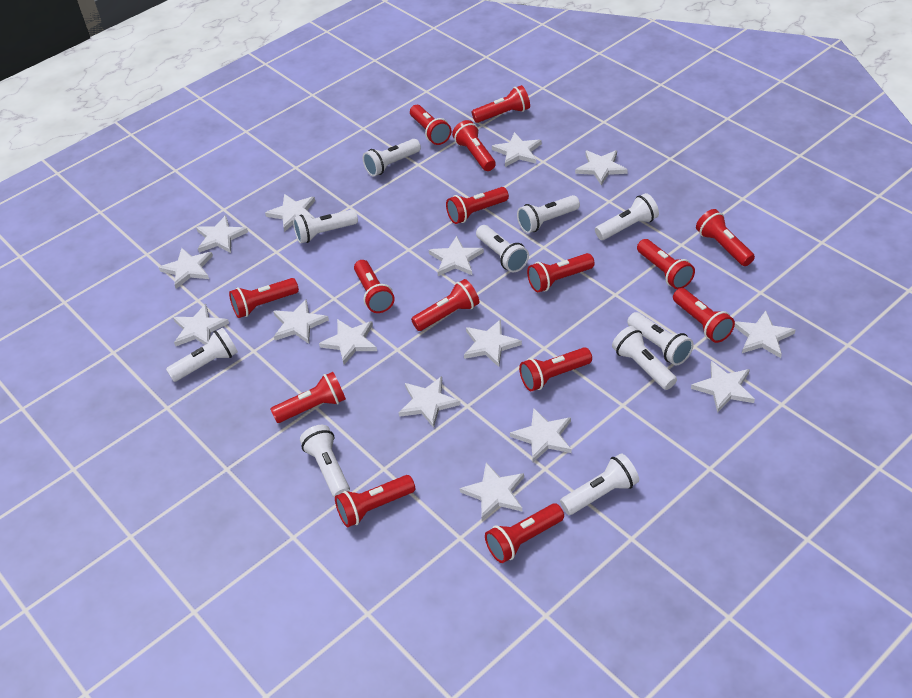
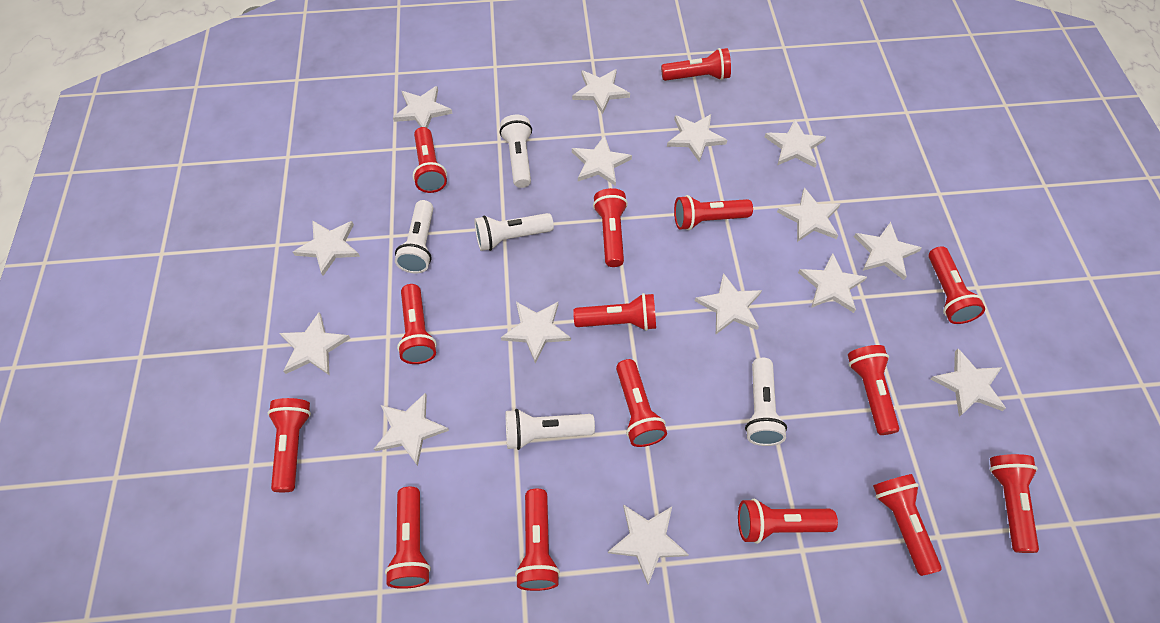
white flashlight: 10 -> 5

